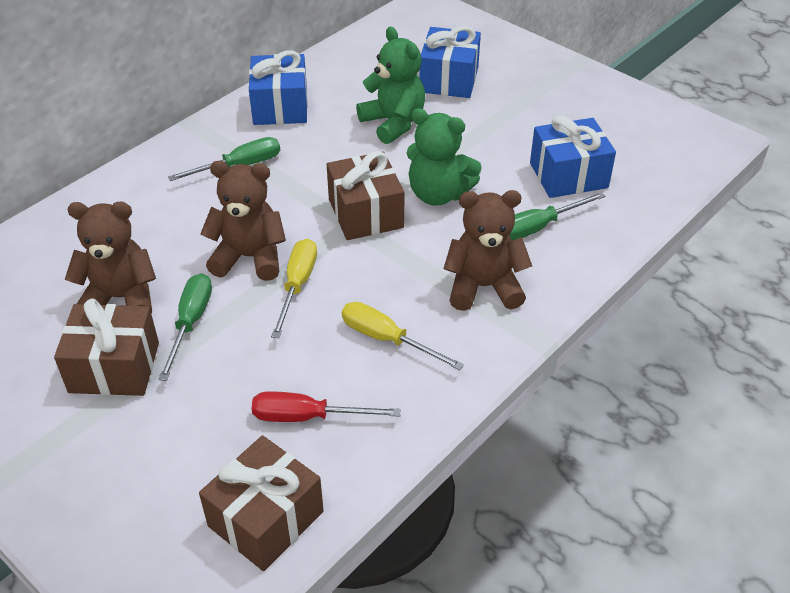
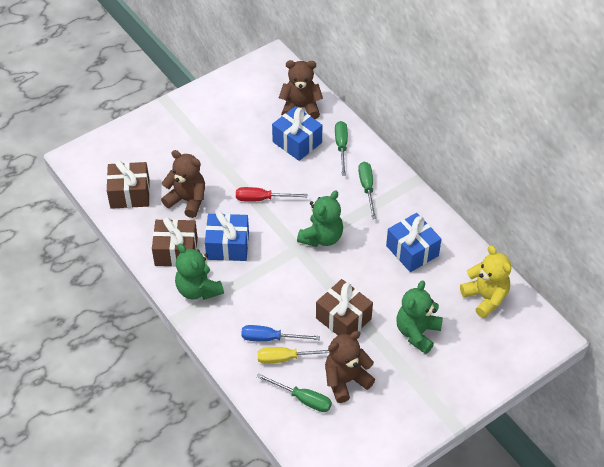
blue screwdriver: 0 -> 1
green teddy bear: 2 -> 3
yellow screwdriver: 2 -> 1
yellow teddy bear: 0 -> 1

